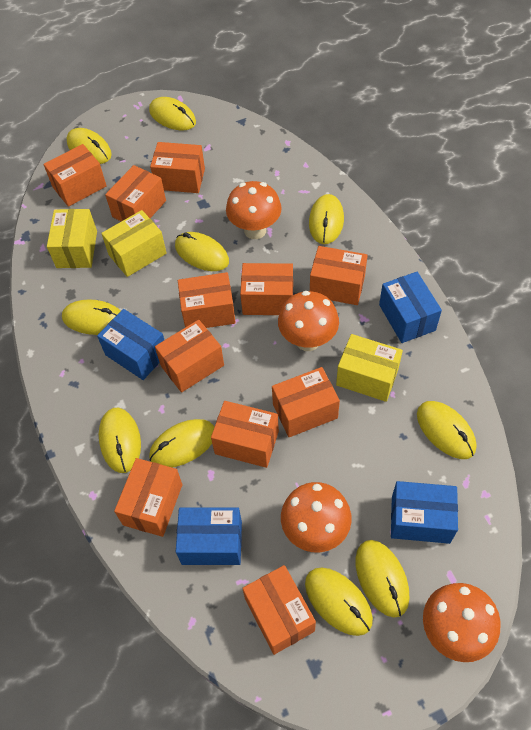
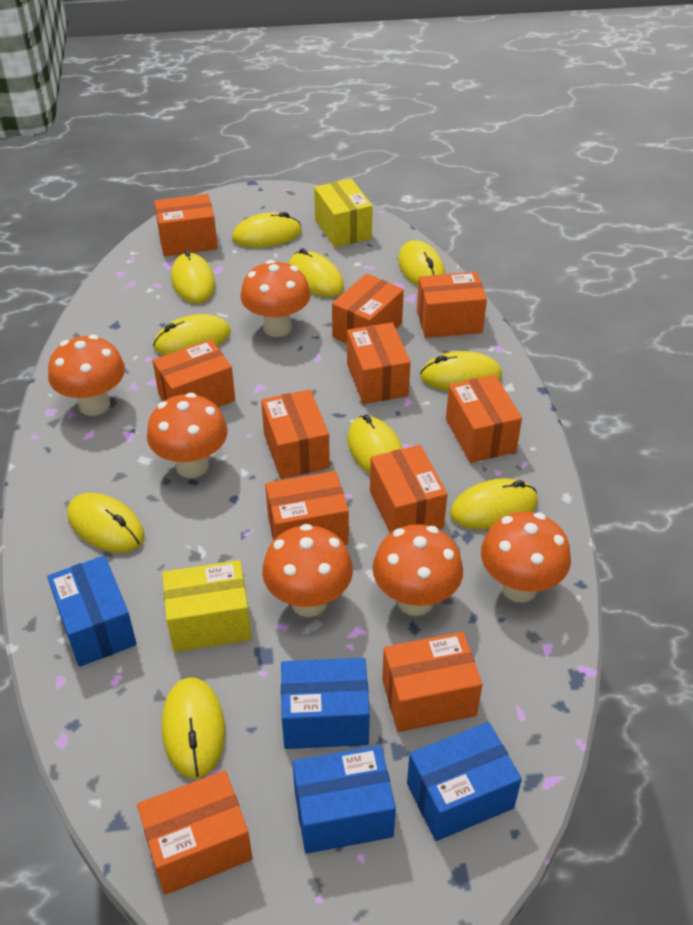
orange mushroom: 4 -> 6
yellow box: 3 -> 2

